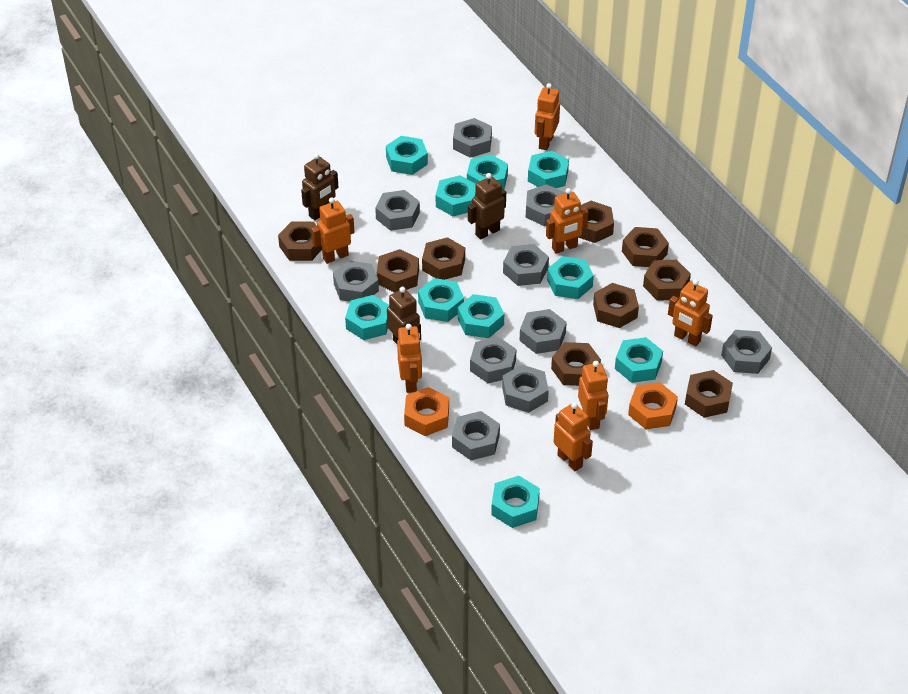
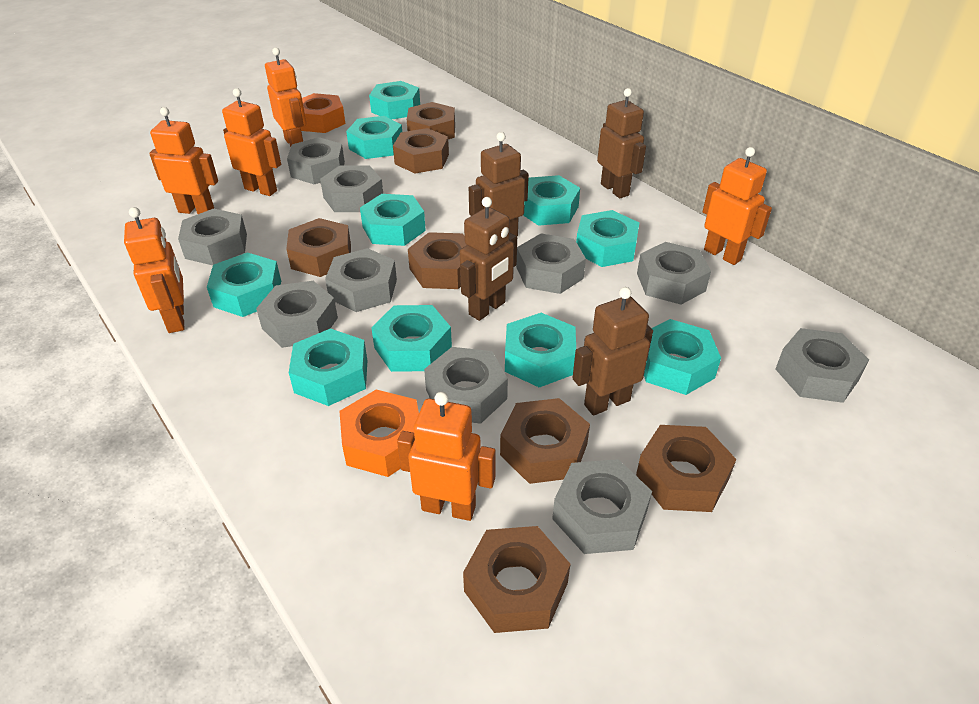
brown nut: 9 -> 7
brown robot: 3 -> 4
orange robot: 7 -> 6

